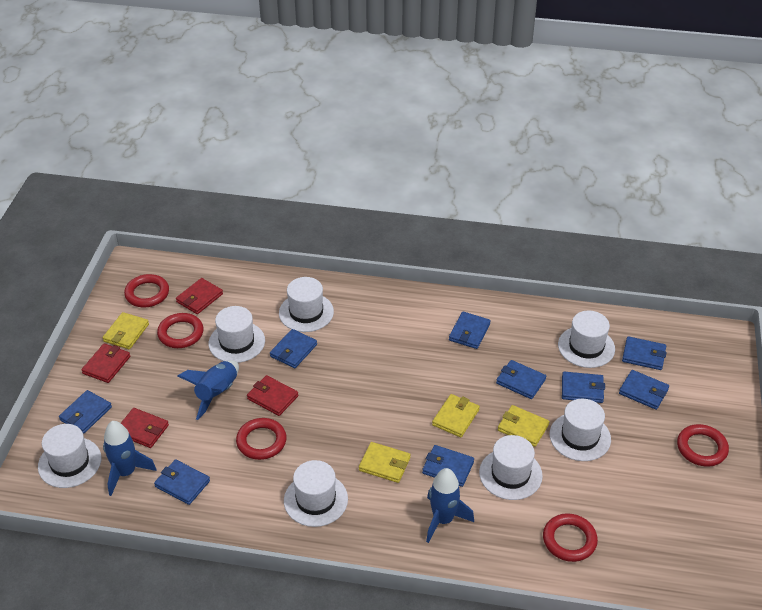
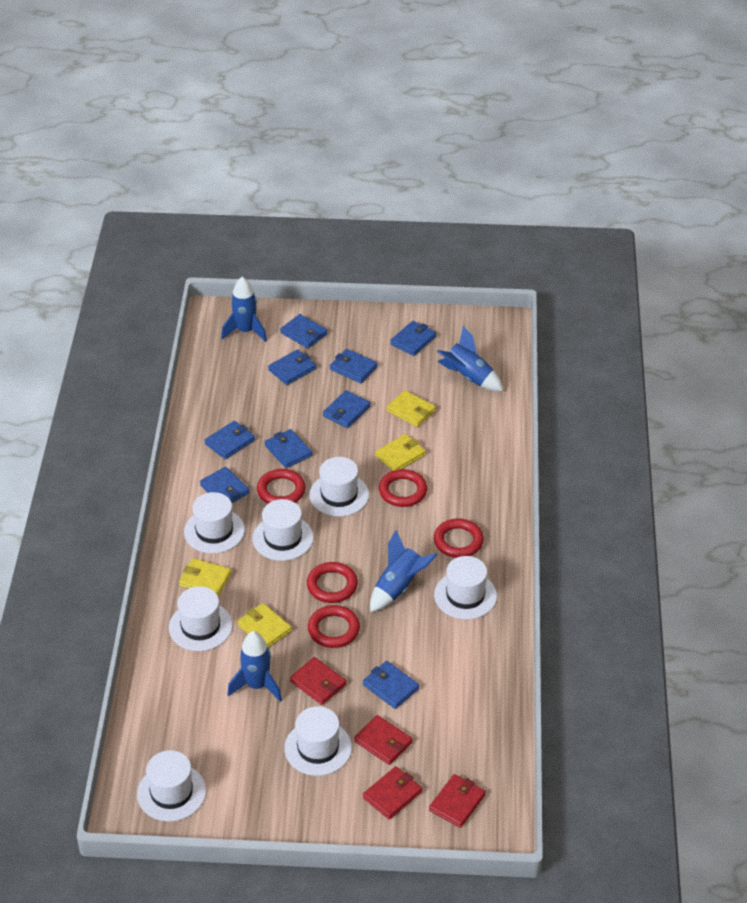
blue rocket: 3 -> 4

